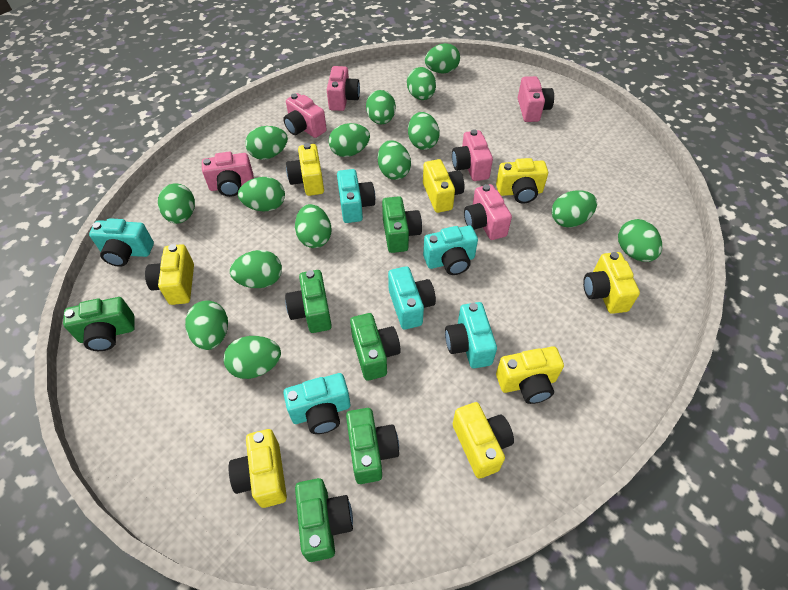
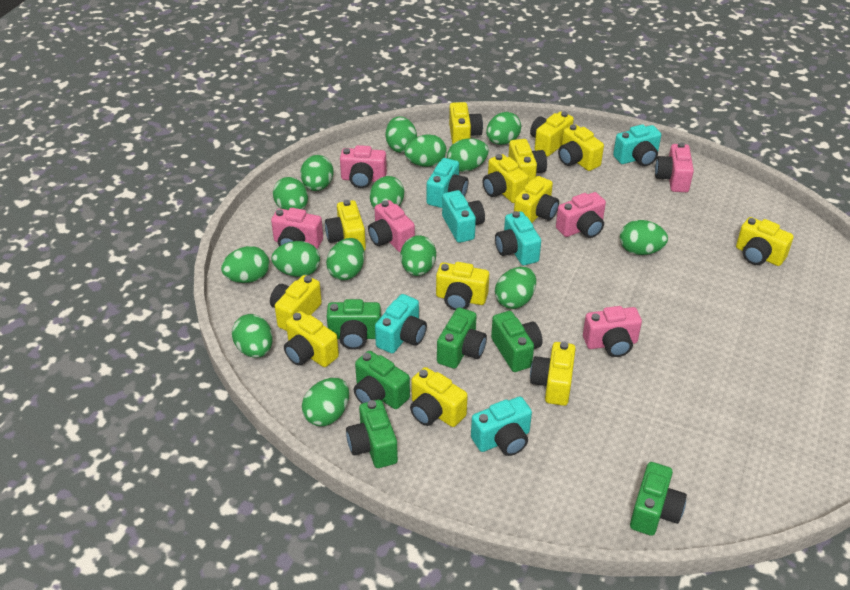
yellow camera: 8 -> 13

